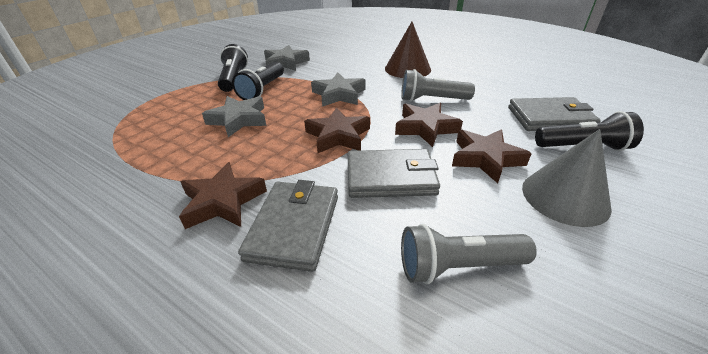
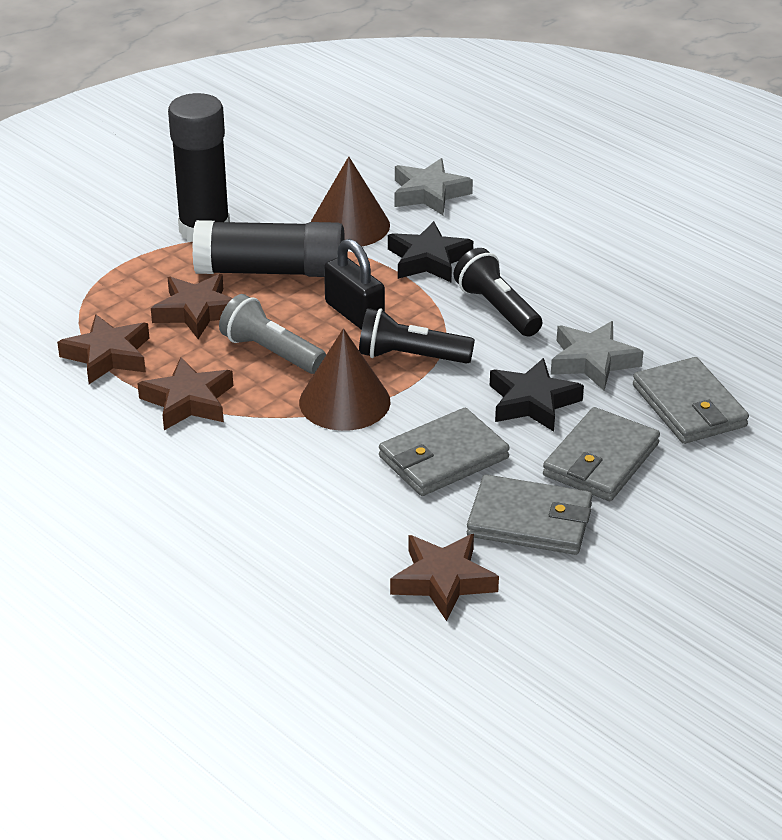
black flashlight: 3 -> 2
black glue stick: 0 -> 2
black padlock: 0 -> 1
black star: 0 -> 2
brown cone: 1 -> 2
grey cone: 1 -> 0
grey flashlight: 2 -> 1
grey star: 3 -> 2
grey wallet: 3 -> 4

